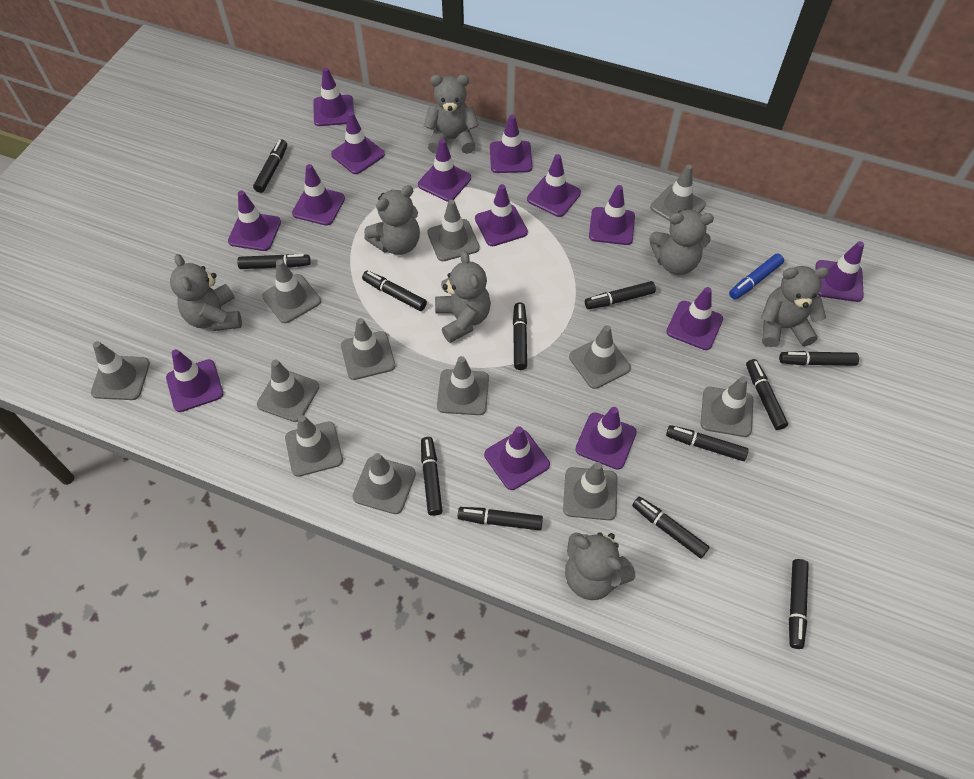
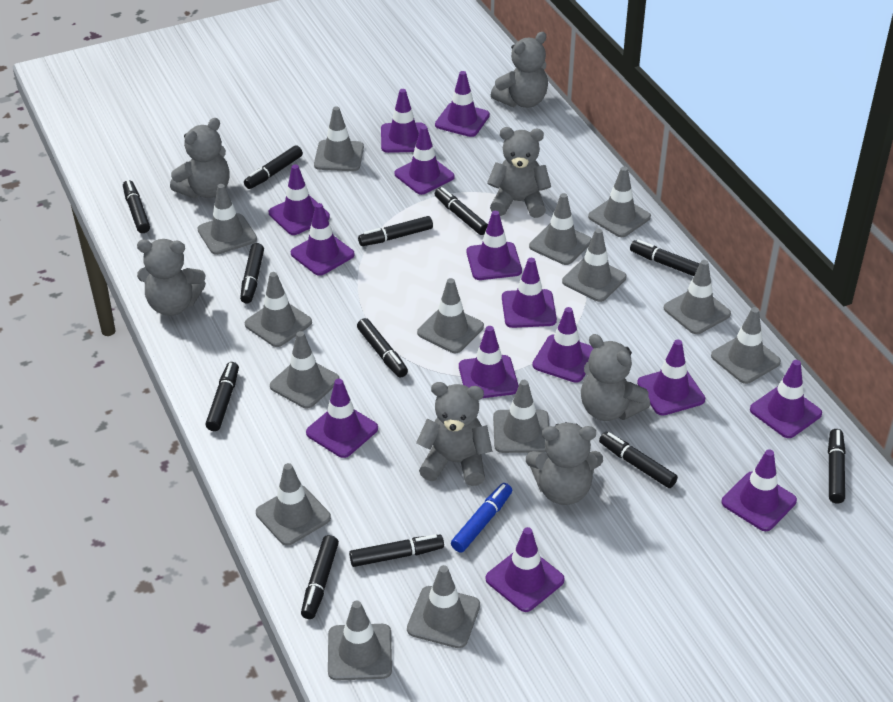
grey traffic cone: 12 -> 14

